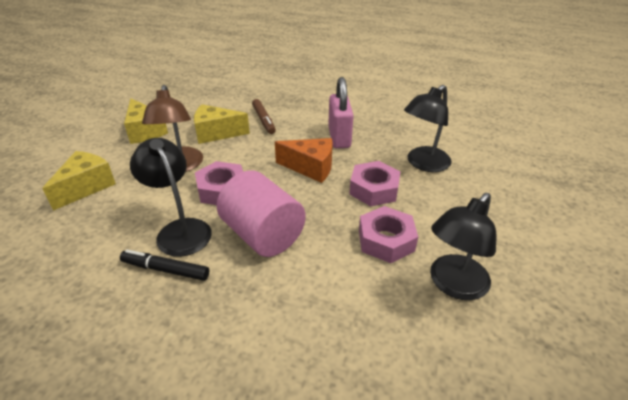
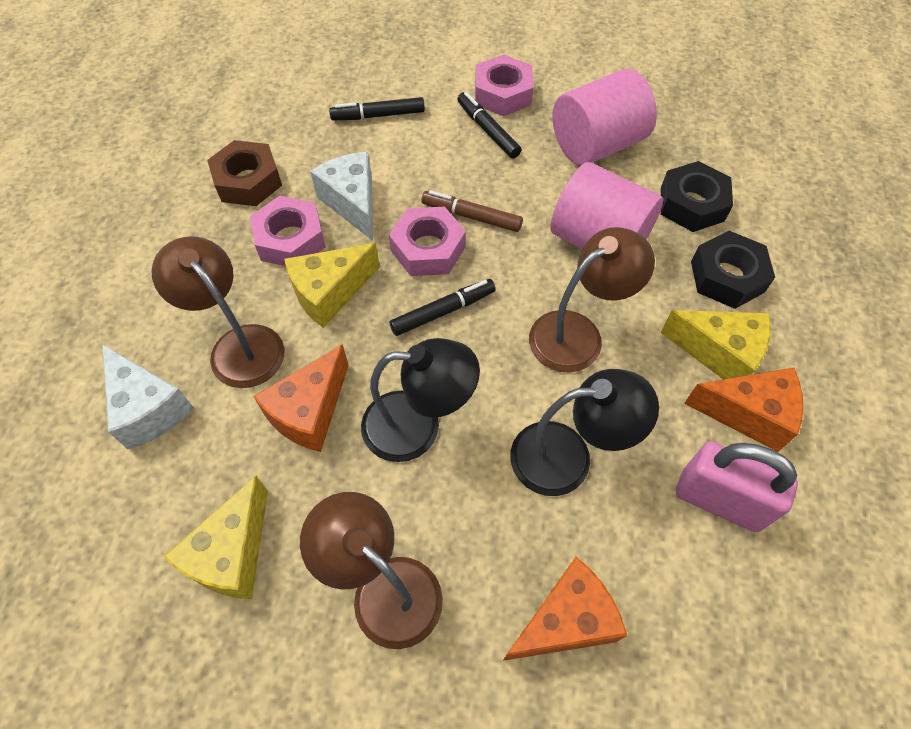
black lamp: 3 -> 2
black marker: 1 -> 3
black nut: 0 -> 2
brown lamp: 1 -> 3
brown nut: 0 -> 1
orange cheese: 1 -> 3
pink cylinder: 1 -> 2
white cheese: 0 -> 2

